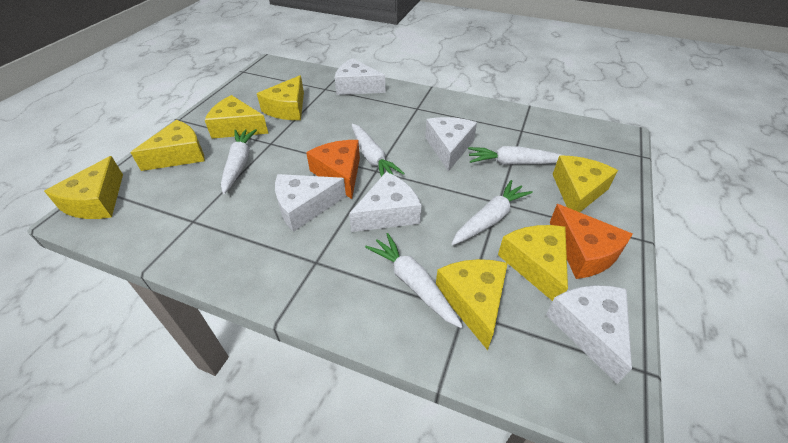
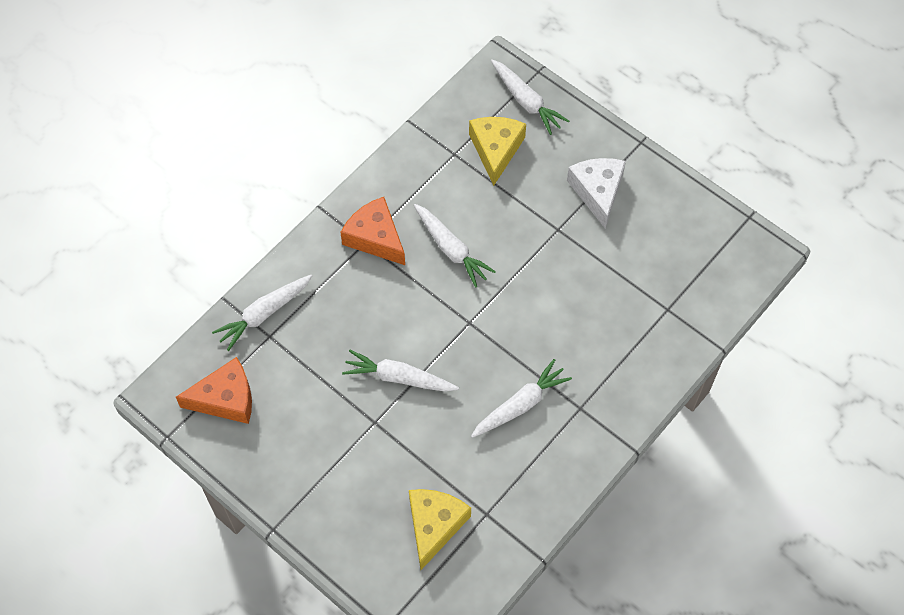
white cheese: 5 -> 1
yellow cheese: 7 -> 2

